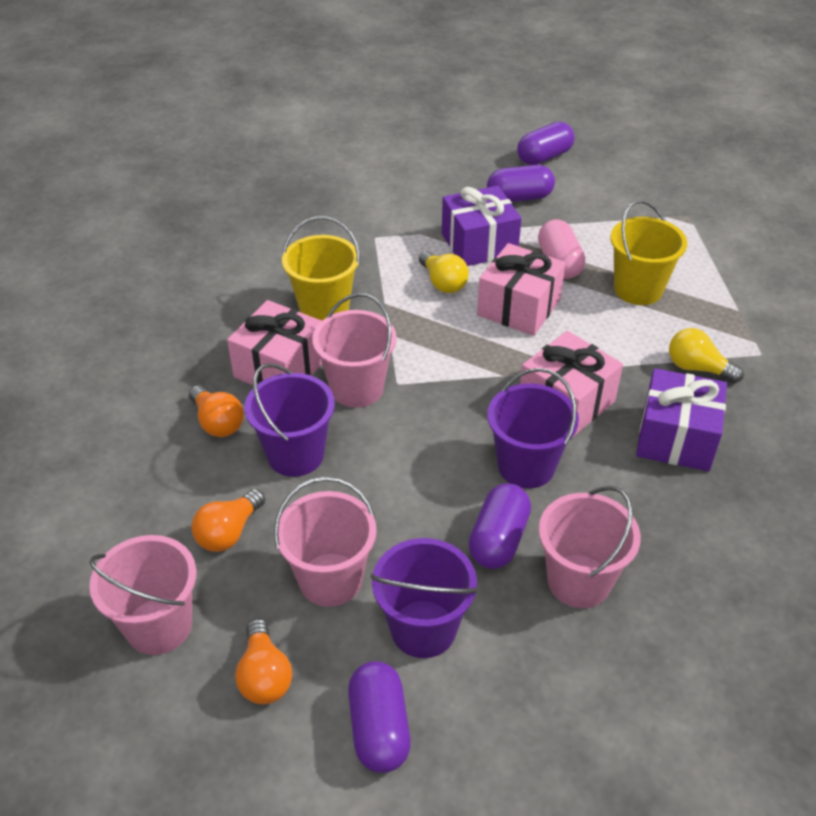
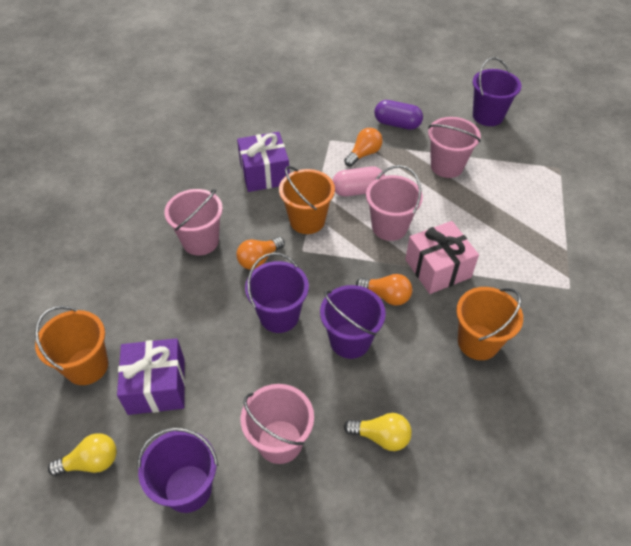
orange bucket: 0 -> 3
pink gift: 3 -> 1
purple bucket: 3 -> 4
purple capsule: 4 -> 1
yellow bucket: 2 -> 0

